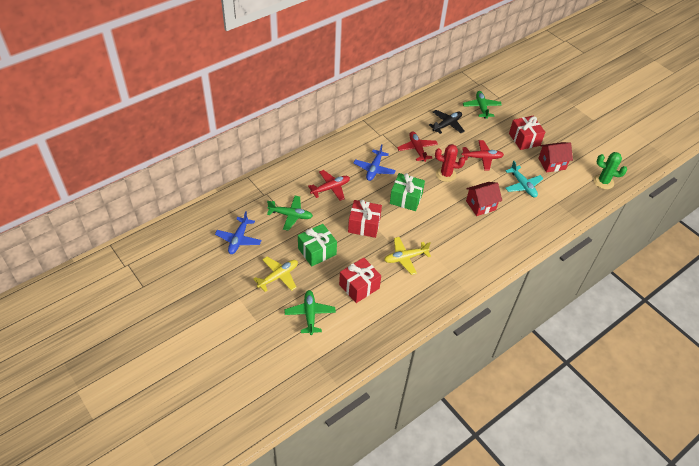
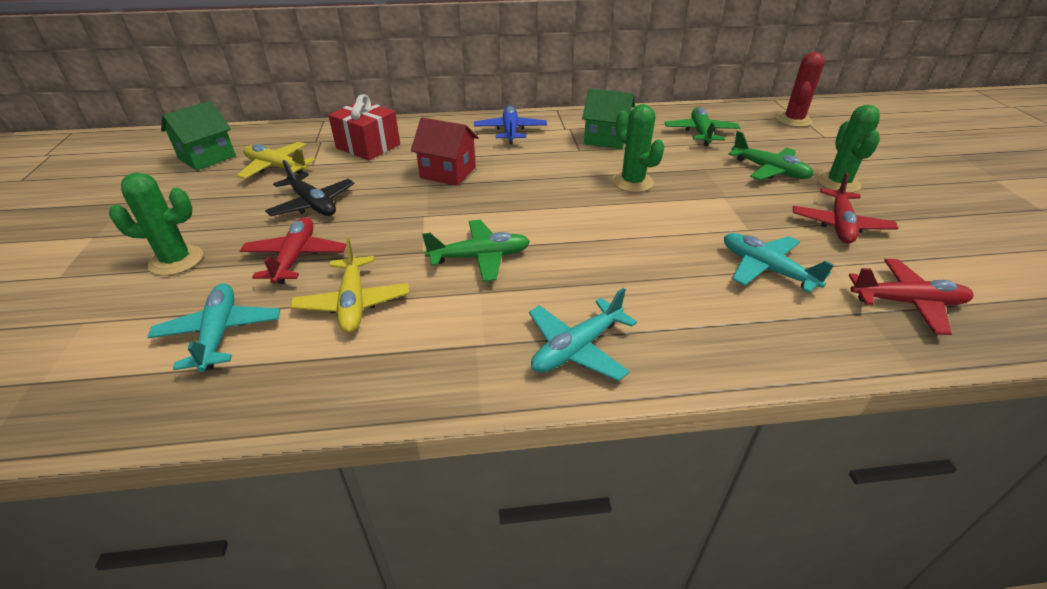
blue plane: 2 -> 1
green cactus: 1 -> 3
green gift: 2 -> 0
green house: 0 -> 2
red gift: 3 -> 1
red house: 2 -> 1
turquoise plane: 1 -> 3

